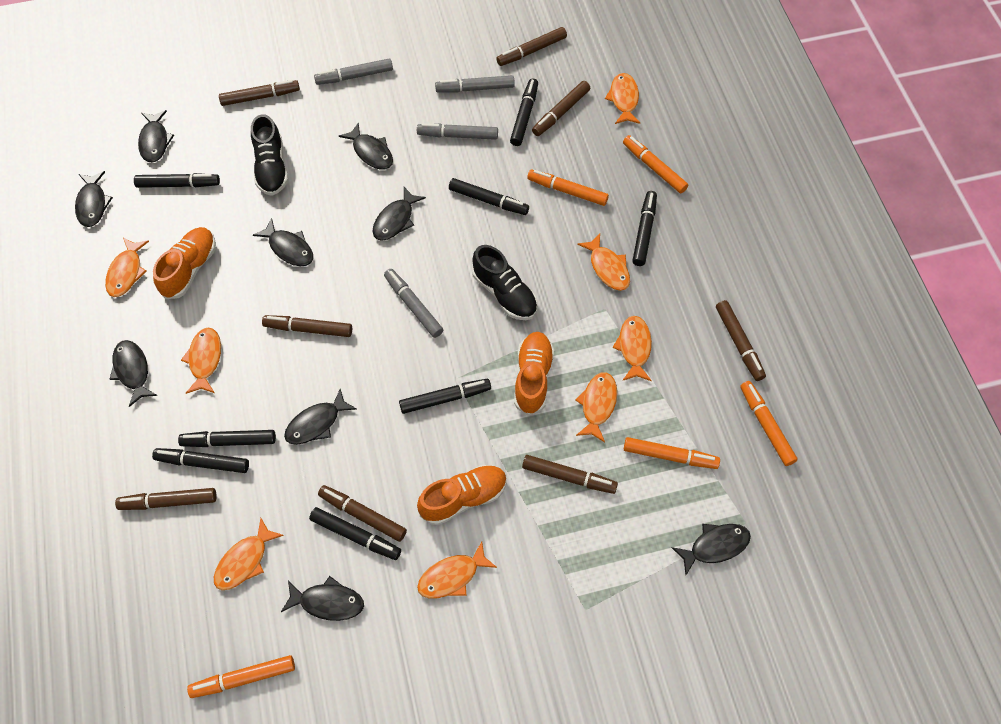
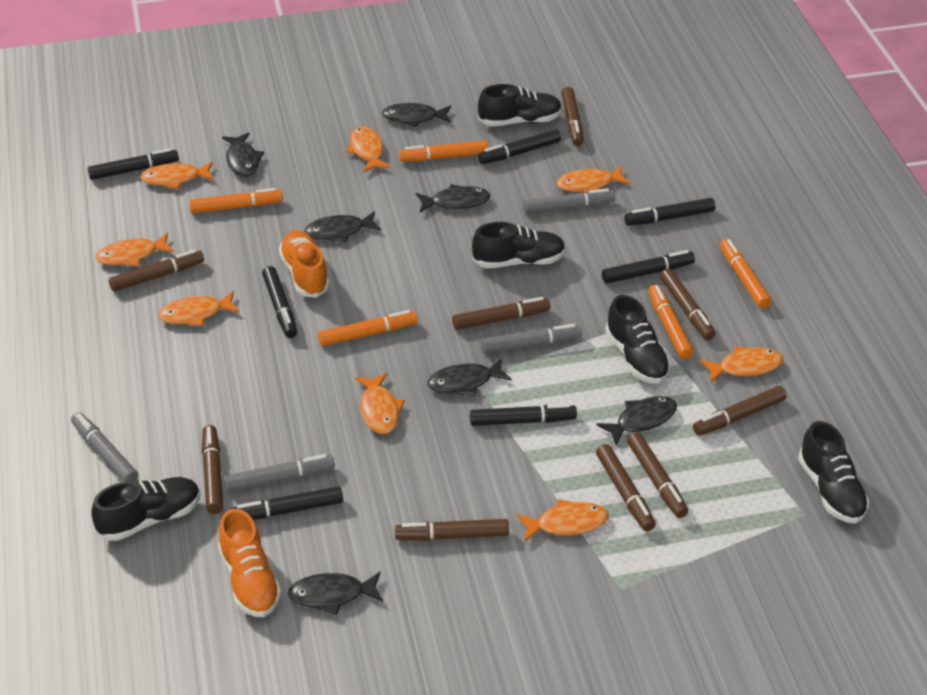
black fish: 9 -> 7
black marker: 8 -> 7
black shoe: 2 -> 5
brown marker: 8 -> 9
orange shoe: 3 -> 2

